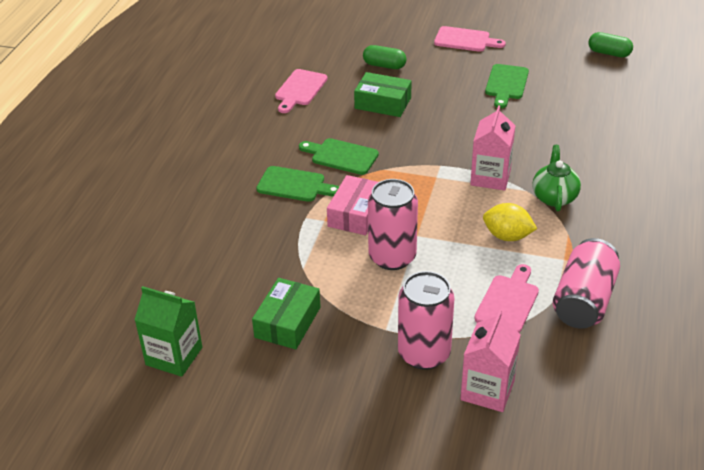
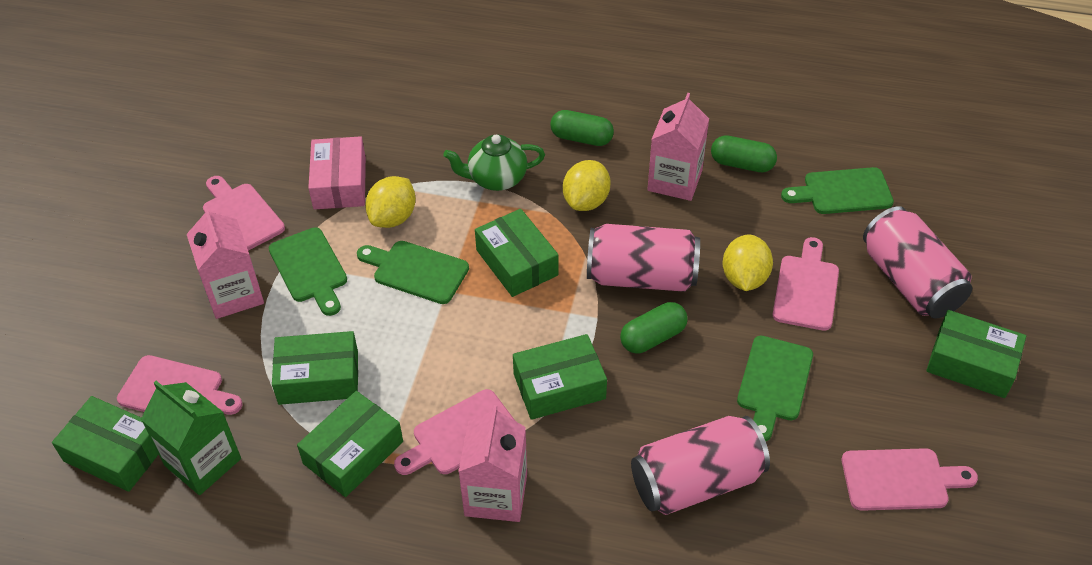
green box: 2 -> 6
green capsule: 2 -> 3
green cutting board: 3 -> 4
pink carton: 2 -> 3
pink cutting board: 3 -> 5
yellow lemon: 1 -> 3

